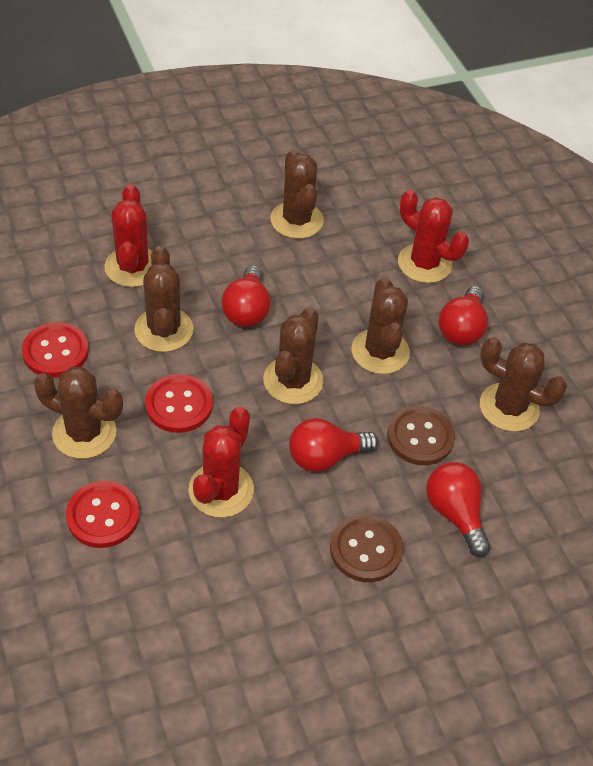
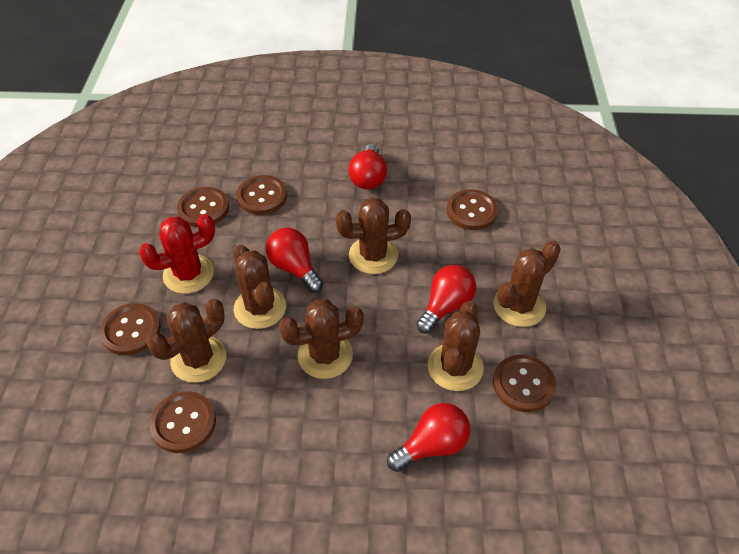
brown button: 2 -> 6
red button: 3 -> 0
red cactus: 3 -> 1

